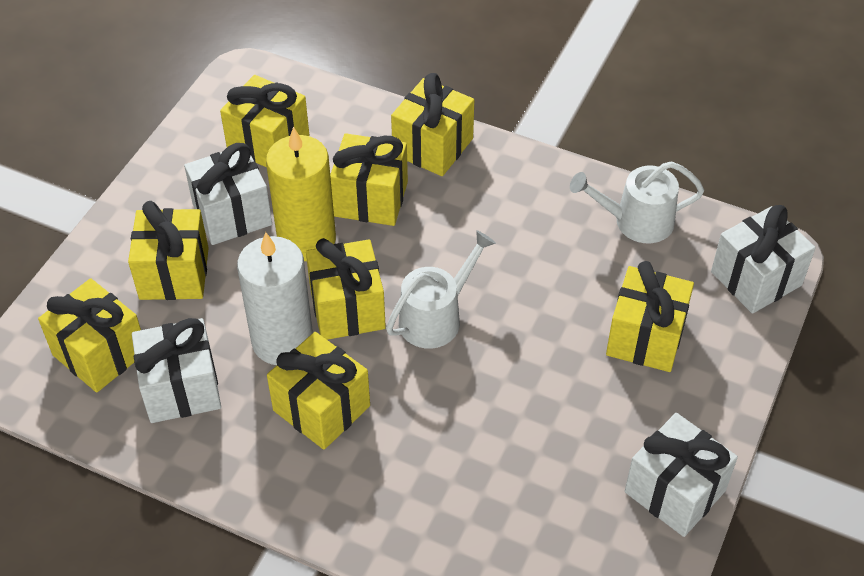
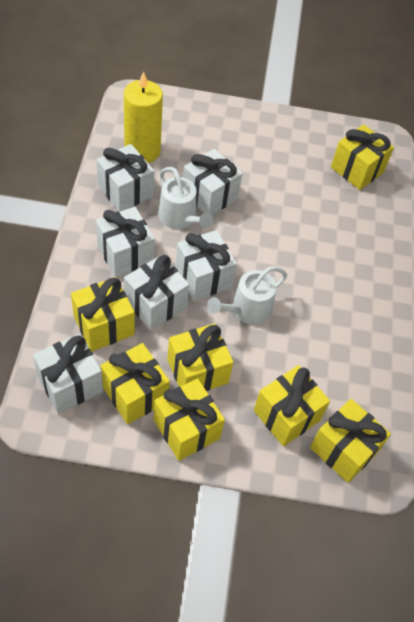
white candle: 1 -> 0
white gift: 4 -> 6
yellow gift: 8 -> 7

